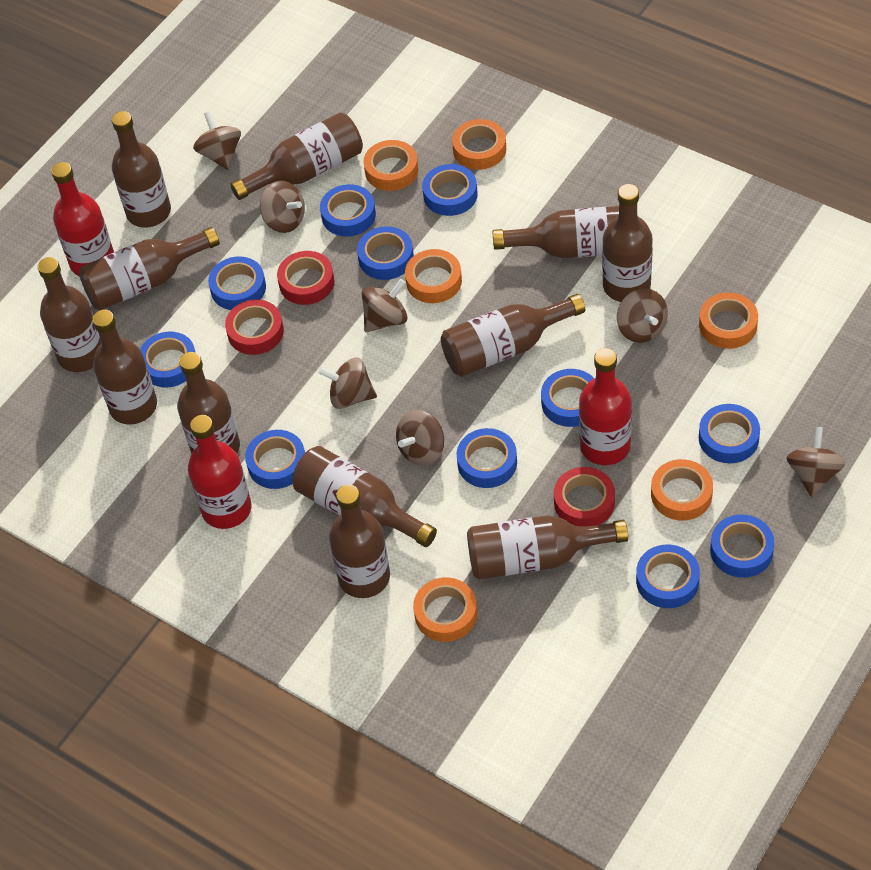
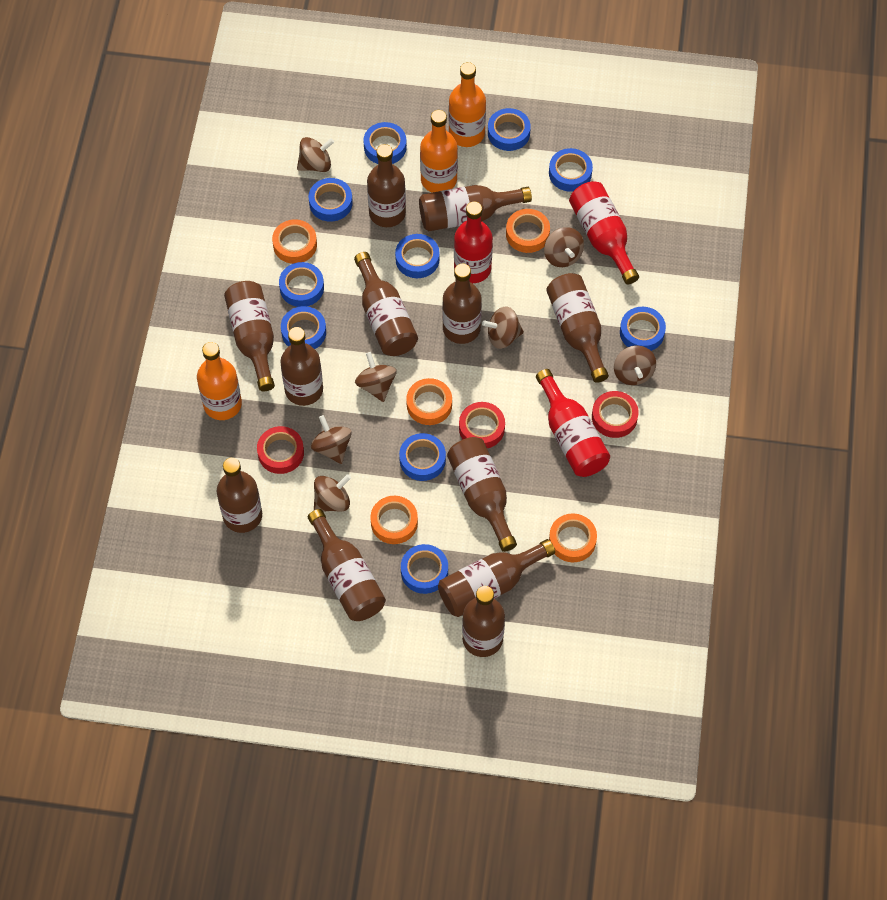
blue tape: 11 -> 10
orange bottle: 0 -> 3
orange tape: 6 -> 5

